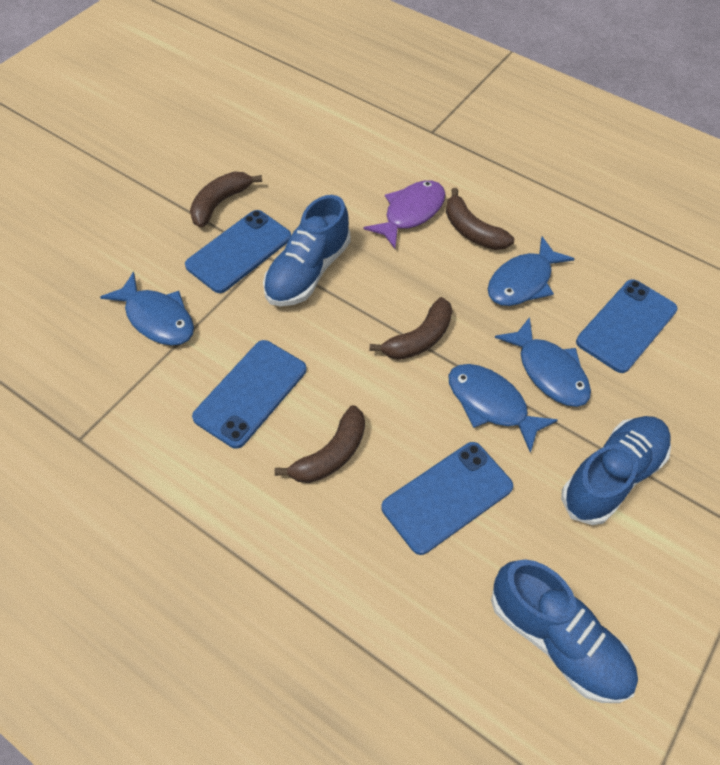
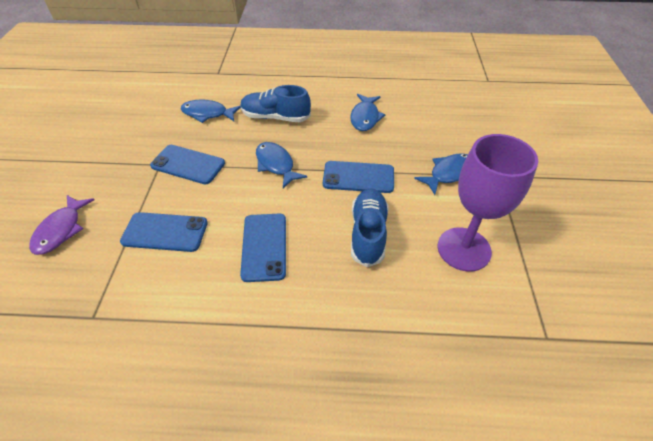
blue shoe: 3 -> 2
brown banana: 4 -> 0
purple goblet: 0 -> 1

